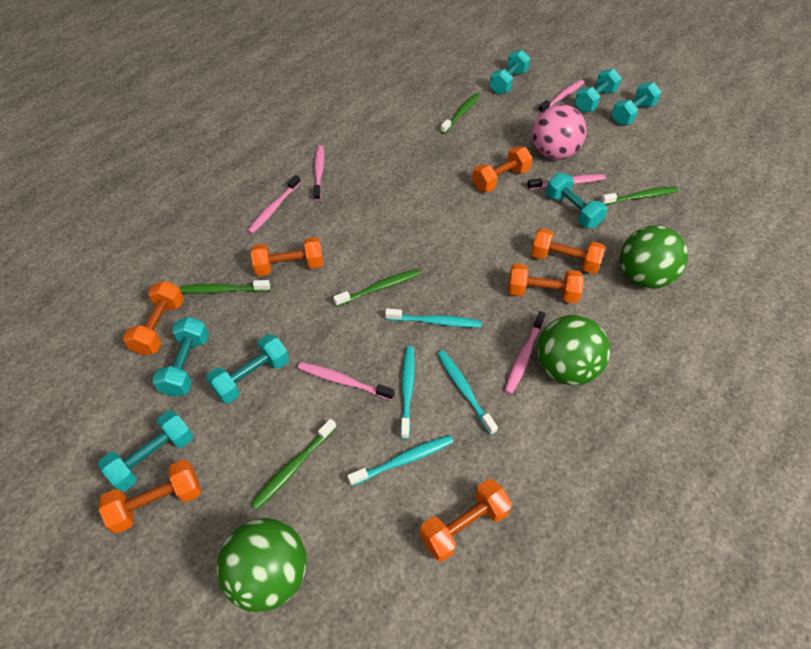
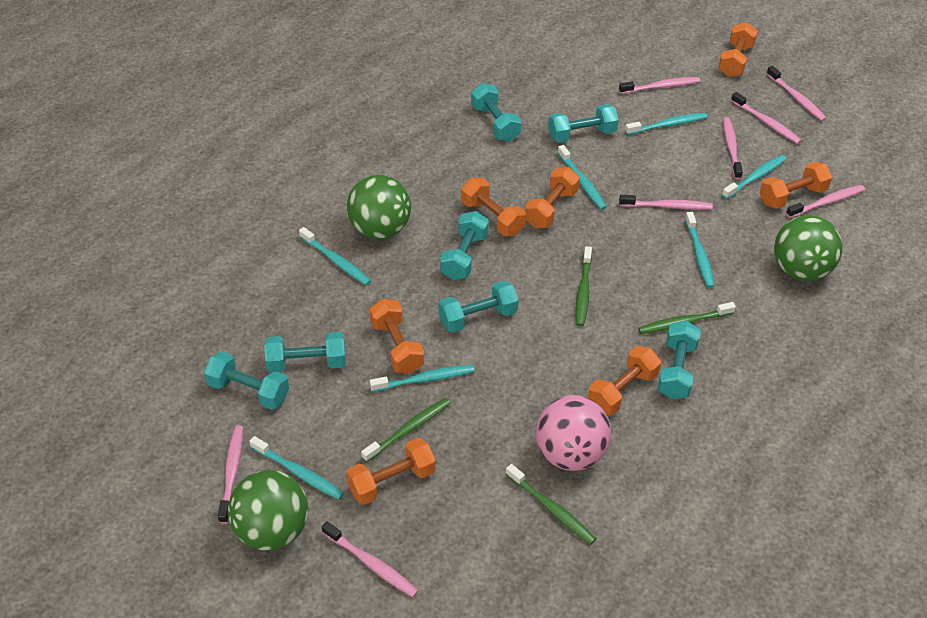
green toothbrush: 5 -> 4
pink toothbrush: 6 -> 8
turquoise toothbrush: 4 -> 7

